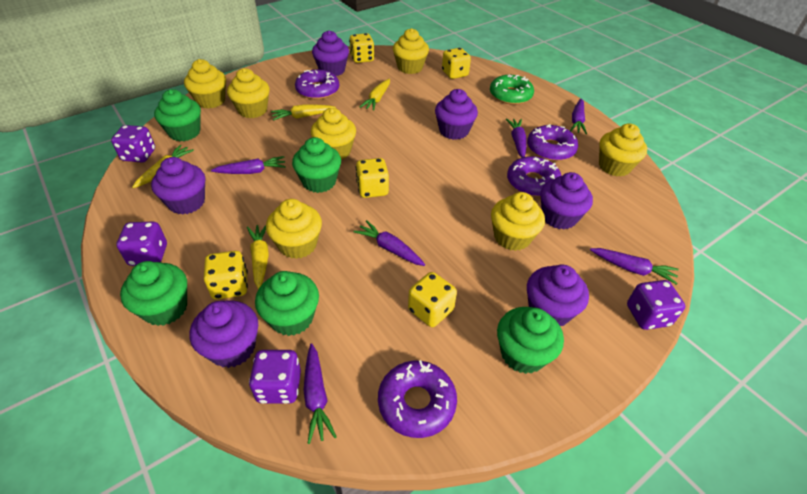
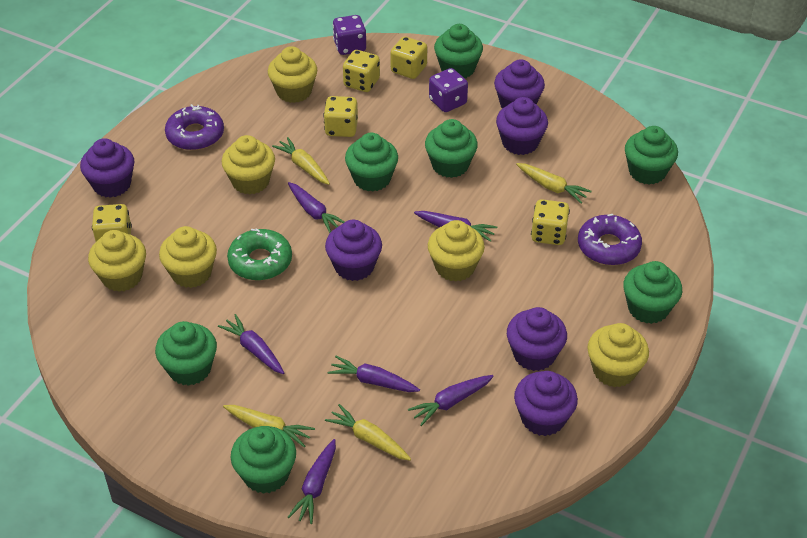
green cupcake: 5 -> 7
purple dice: 4 -> 2
purple donut: 4 -> 2
yellow cupcake: 7 -> 6

